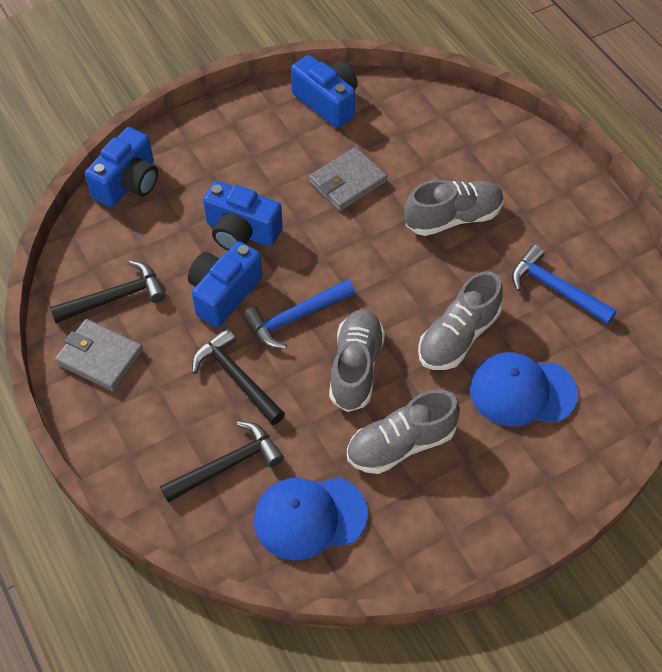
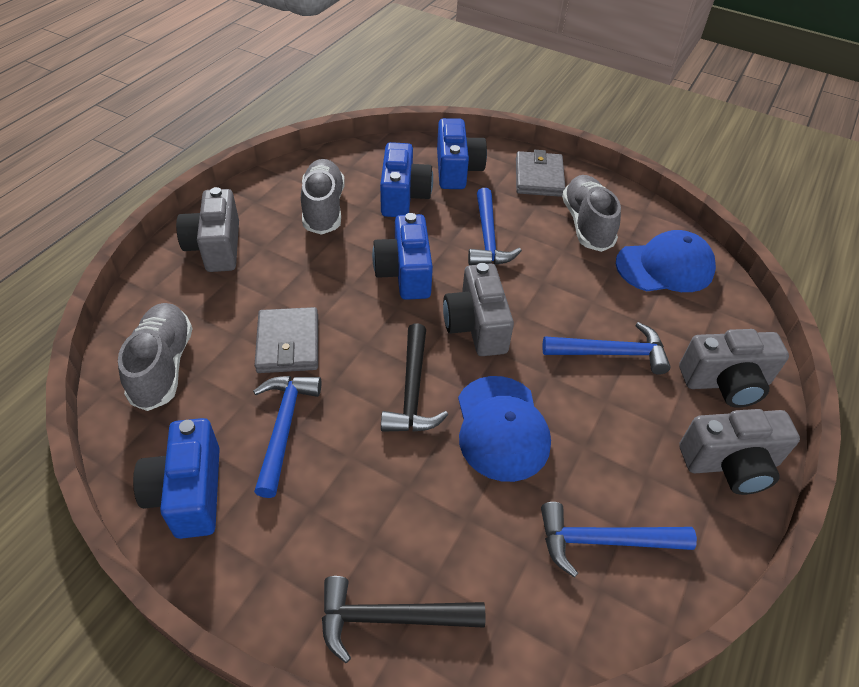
black hammer: 3 -> 2
blue hammer: 2 -> 4
grey camera: 0 -> 4
grey shoe: 4 -> 3

